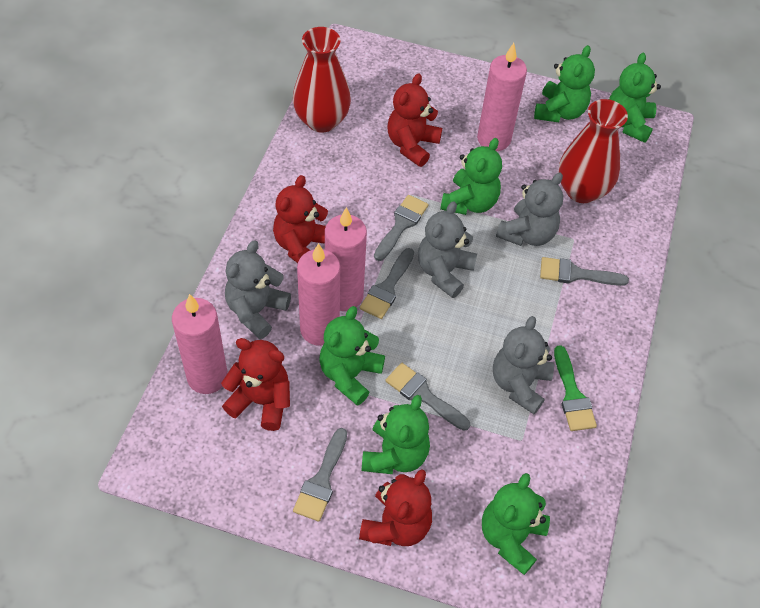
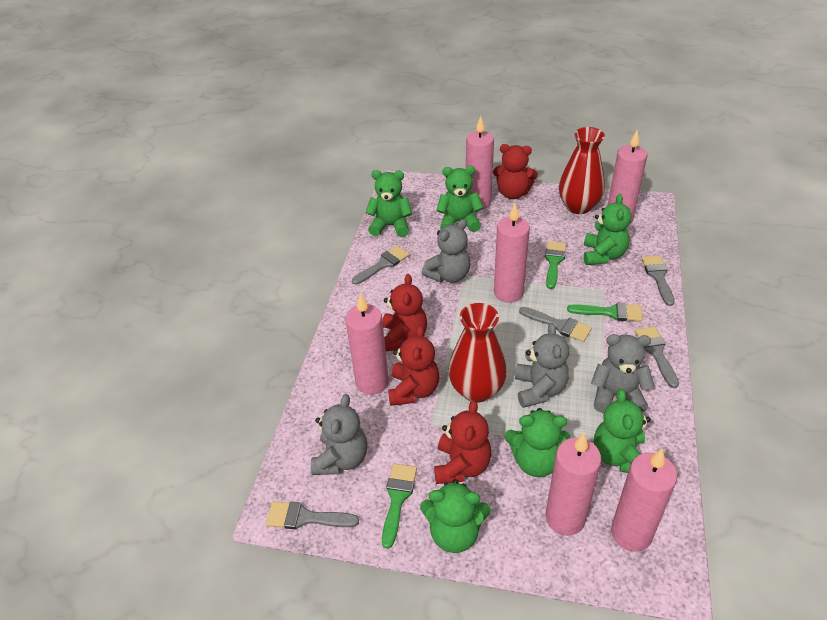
green brush: 1 -> 3
pink candle: 4 -> 6

